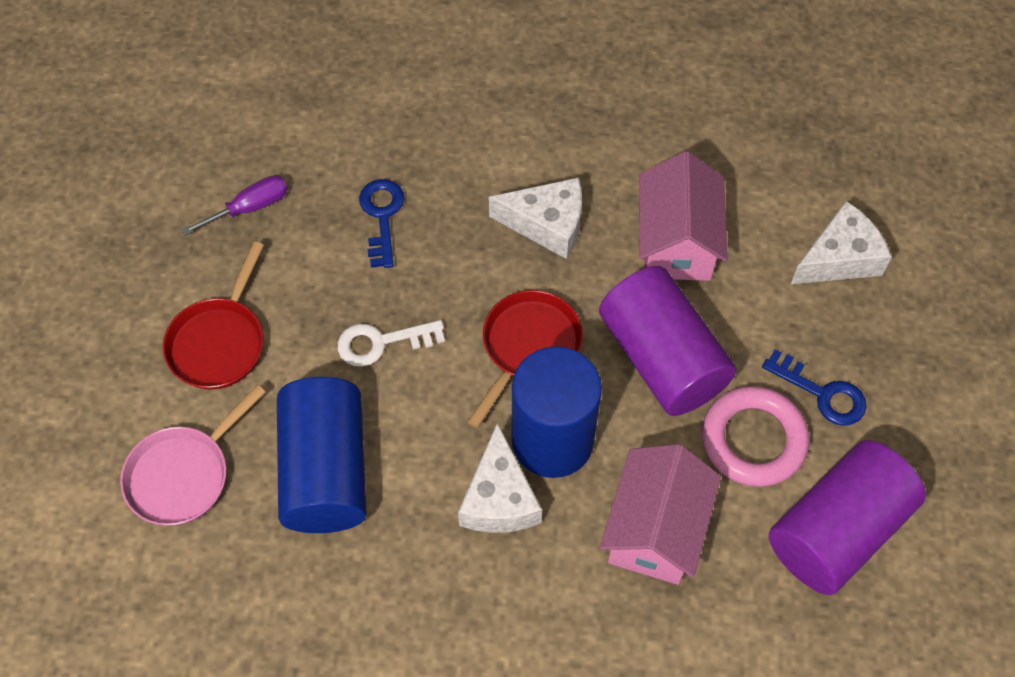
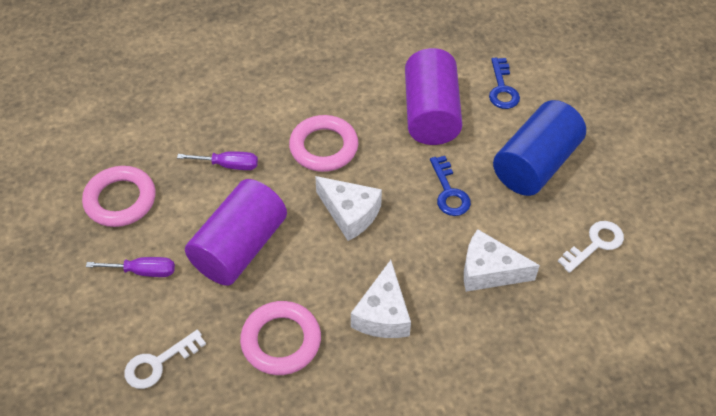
blue cylinder: 2 -> 1
pink house: 2 -> 0
pink pan: 1 -> 0
pink ring: 1 -> 3
purple screwdriver: 1 -> 2
red pan: 2 -> 0
white key: 1 -> 2

